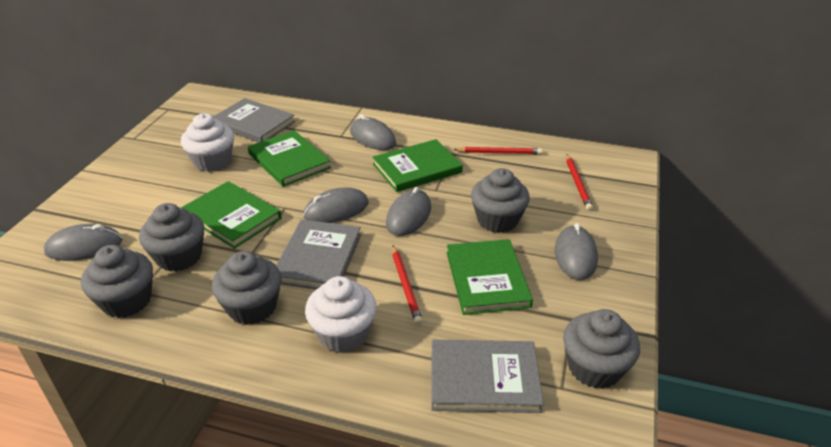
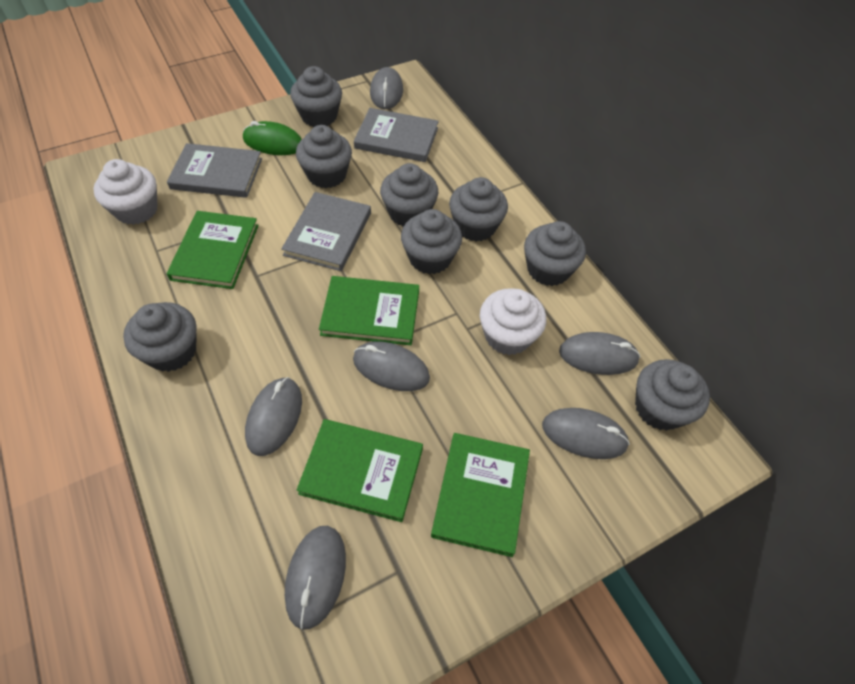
green mouse: 0 -> 1
grey cupcake: 5 -> 8
grey mouse: 5 -> 6
red pencil: 3 -> 0

